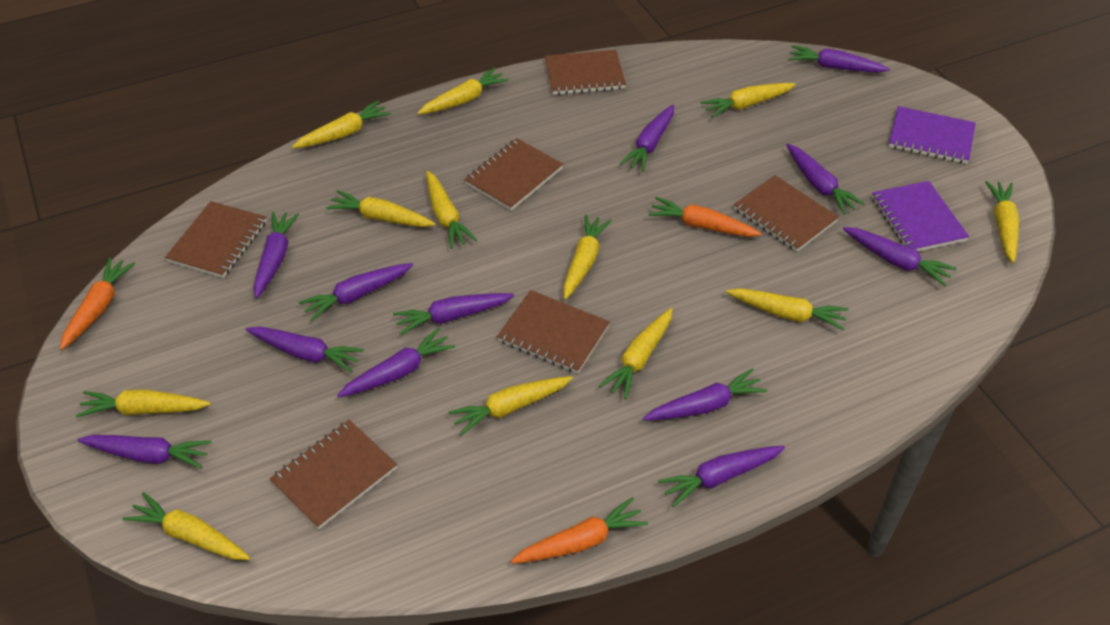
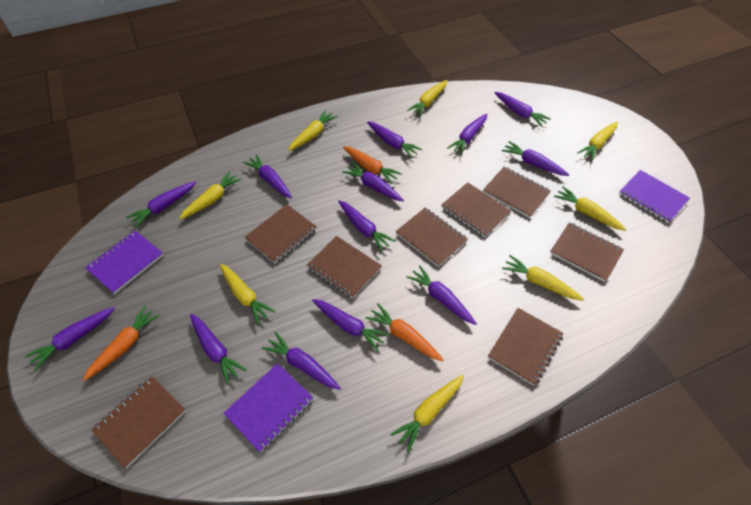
brown notebook: 6 -> 8
purple carrot: 12 -> 13
purple notebook: 2 -> 3
yellow carrot: 12 -> 8

